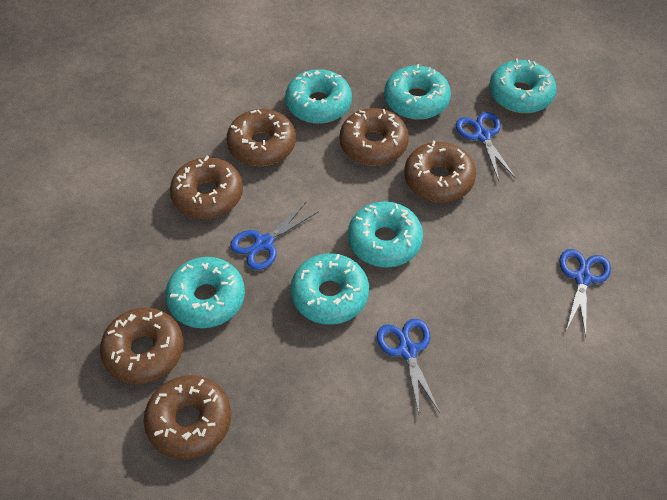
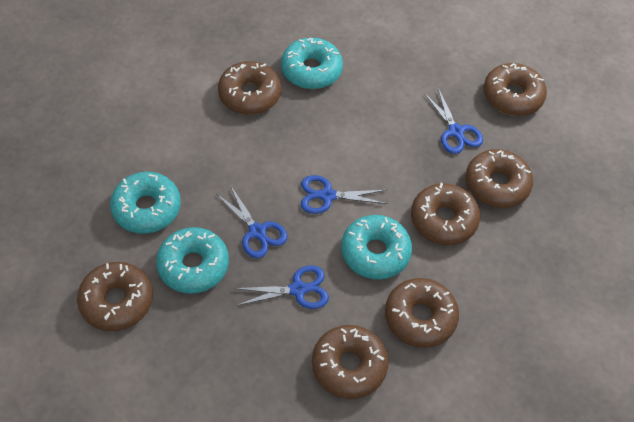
brown donut: 6 -> 7
turquoise donut: 6 -> 4

